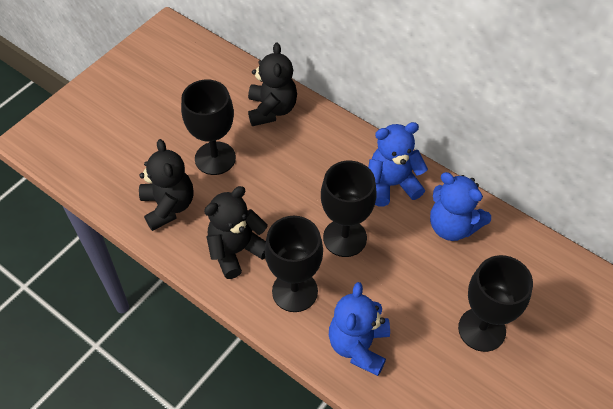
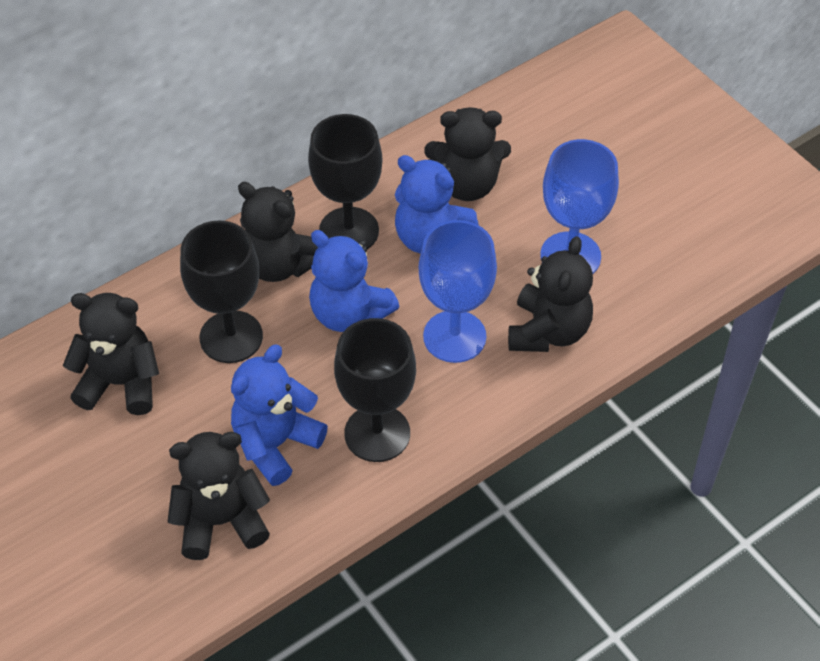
black goblet: 4 -> 3
black teddy bear: 3 -> 5
blue goblet: 0 -> 2

